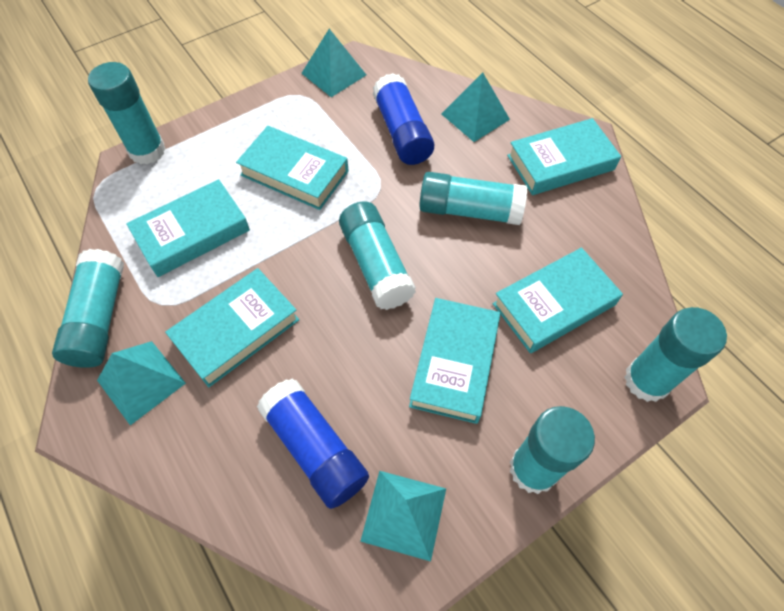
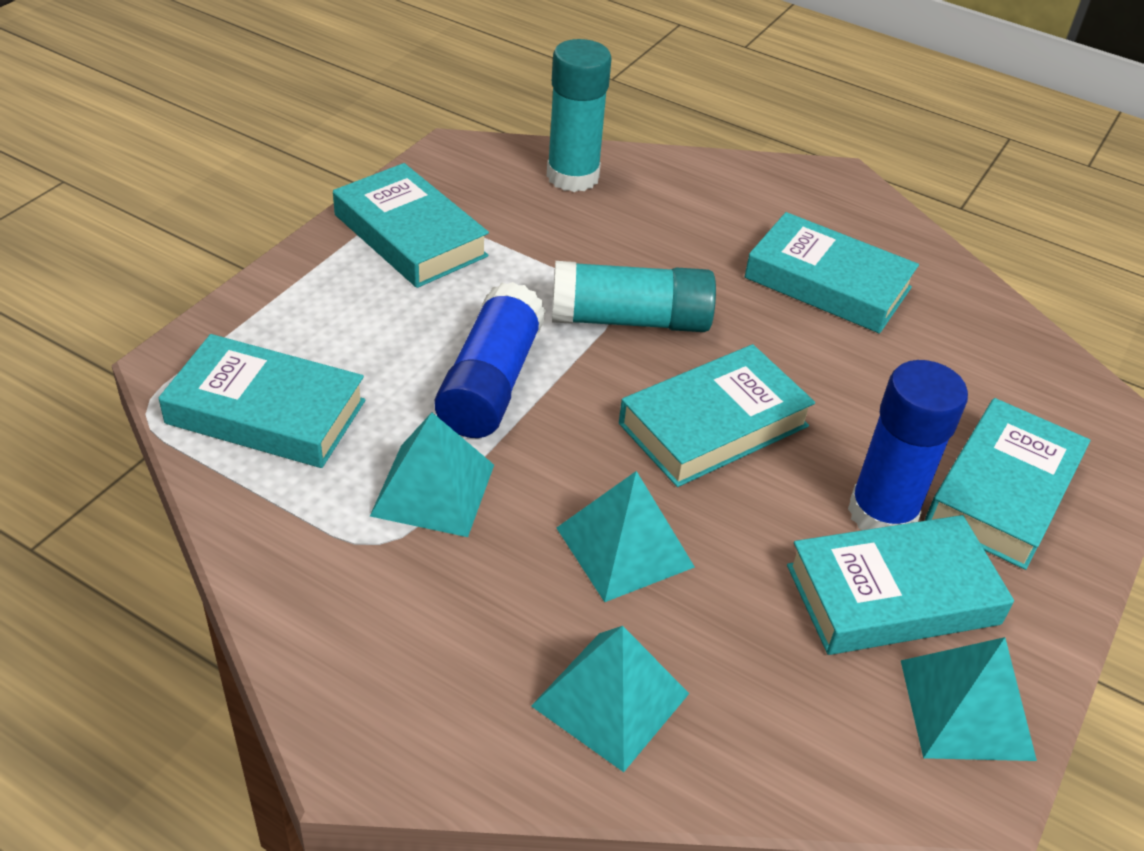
turquoise glue stick: 6 -> 2

